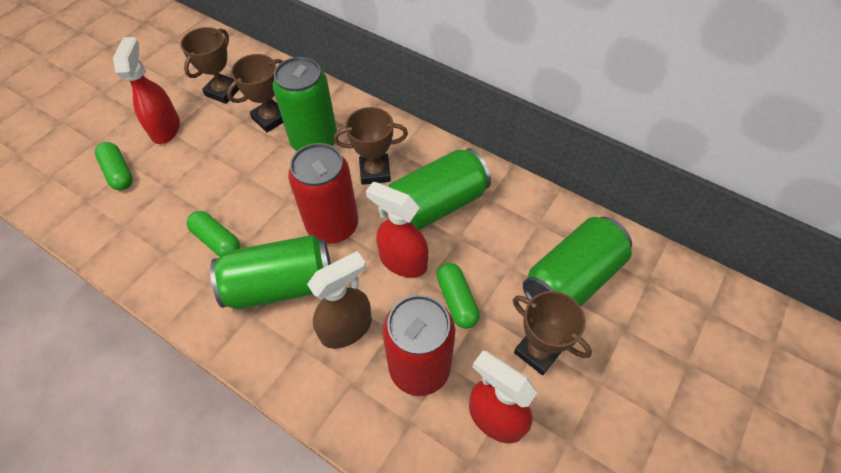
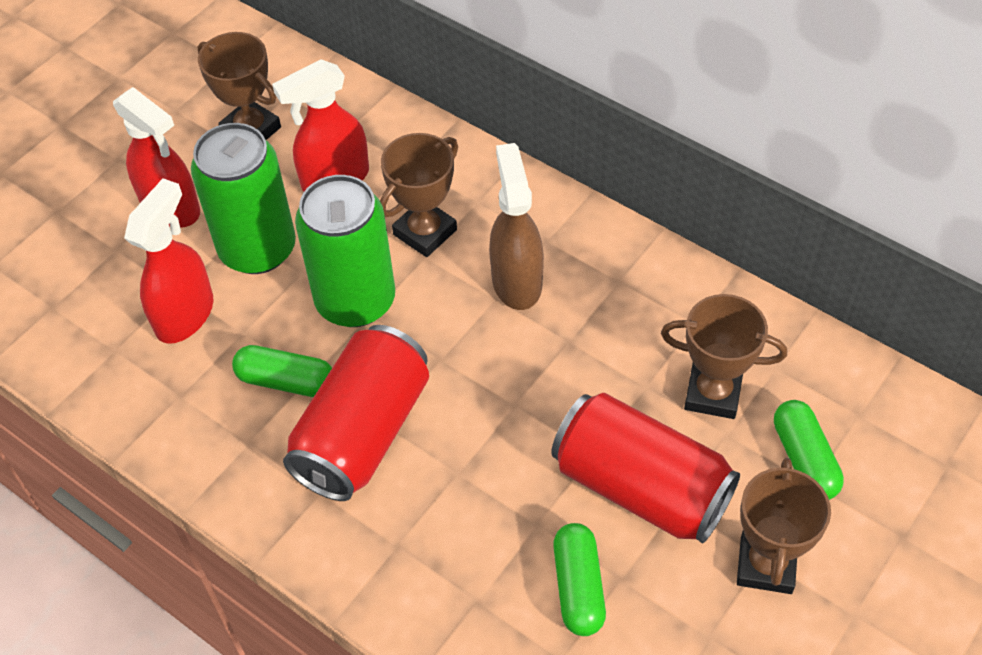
green can: 4 -> 2

